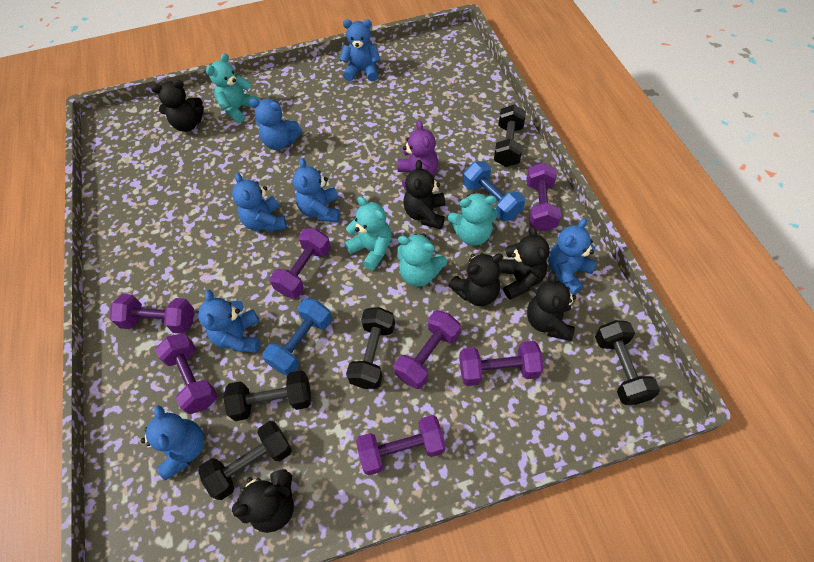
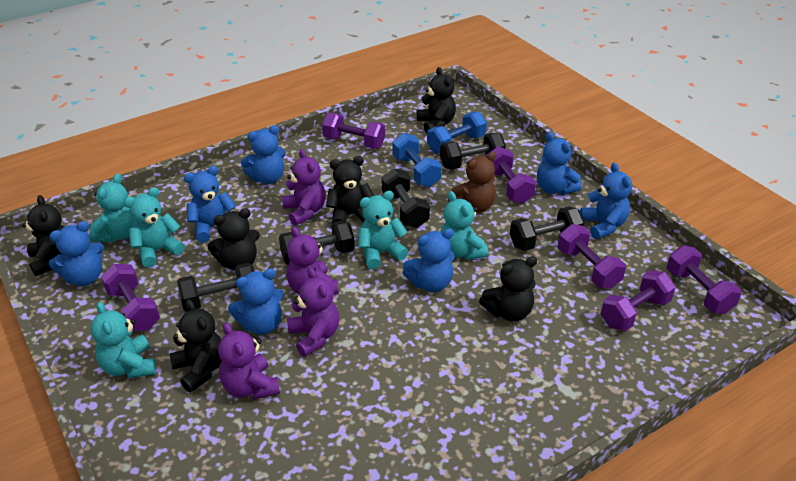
brown teddy bear: 0 -> 1
purple dumbbell: 7 -> 6
purple teddy bear: 1 -> 4
turquoise teddy bear: 4 -> 5

